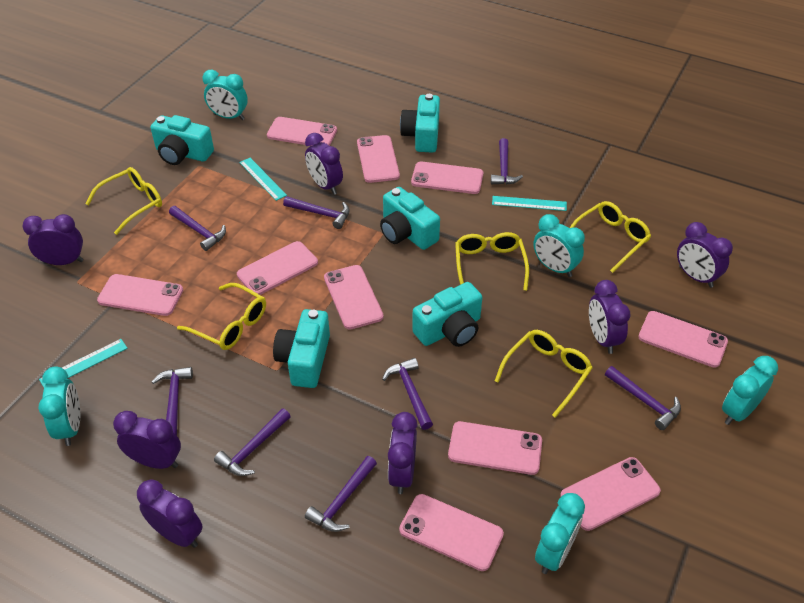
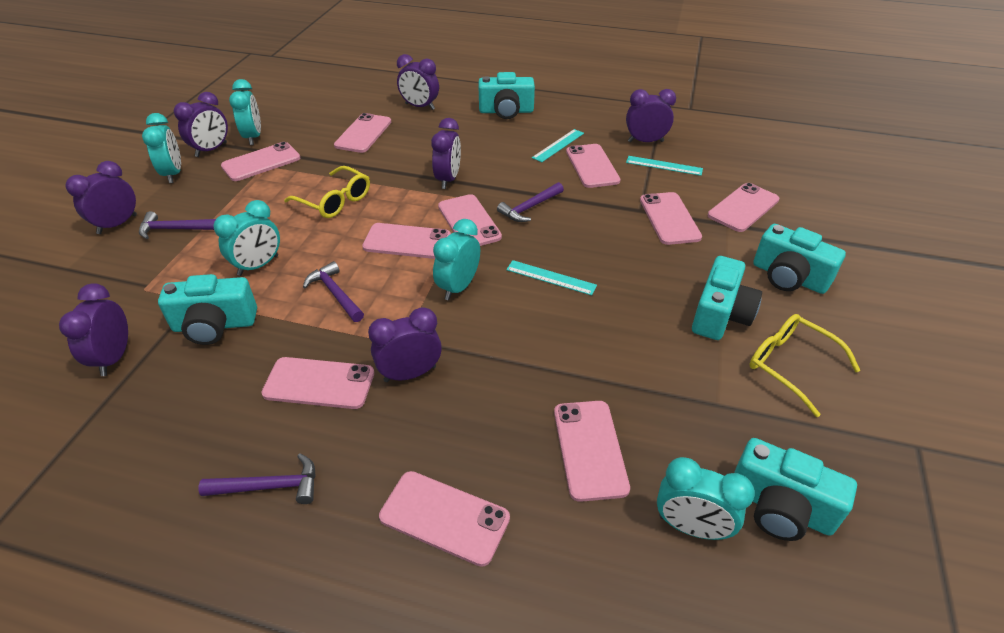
purple hammer: 8 -> 4
yellow glasses: 5 -> 2

